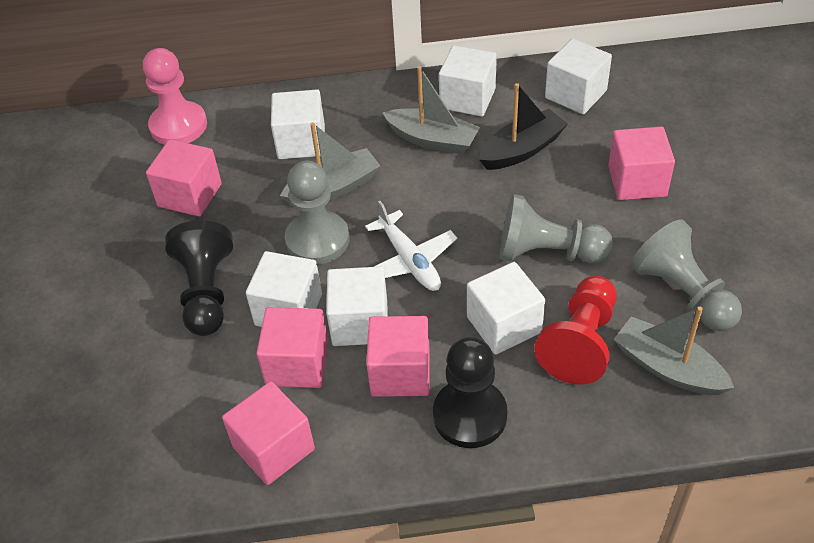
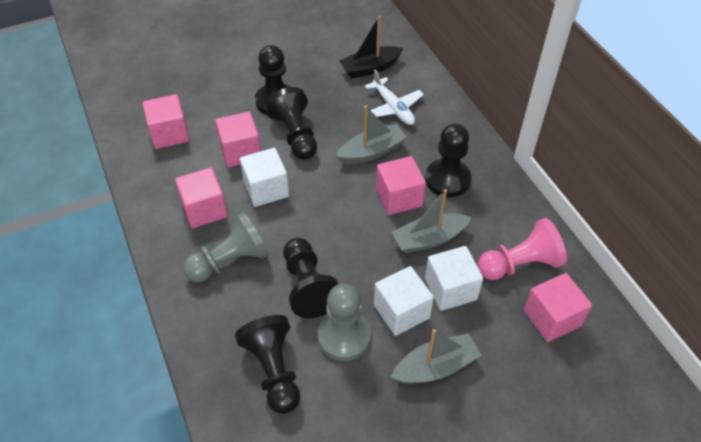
black pawn: 2 -> 5
grey pawn: 3 -> 2
red pawn: 1 -> 0
white cube: 6 -> 3

